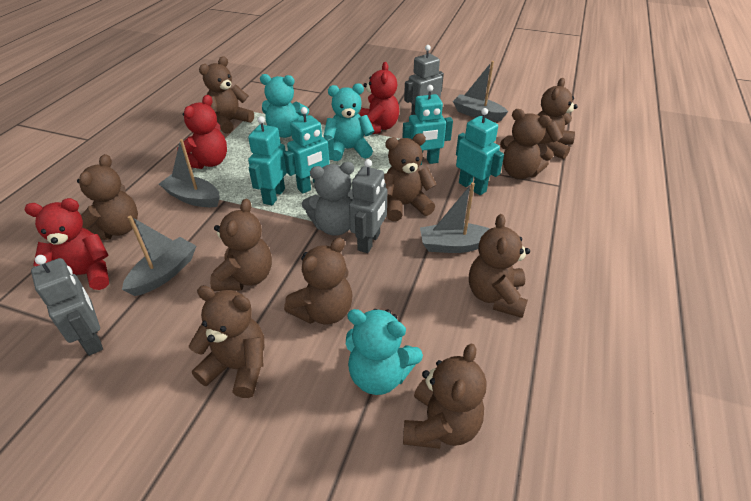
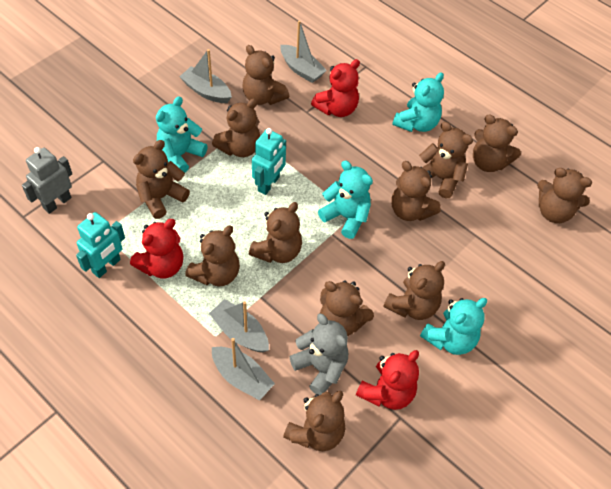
brown teddy bear: 10 -> 12
grey robot: 3 -> 1
turquoise robot: 4 -> 2
turquoise teddy bear: 3 -> 4

